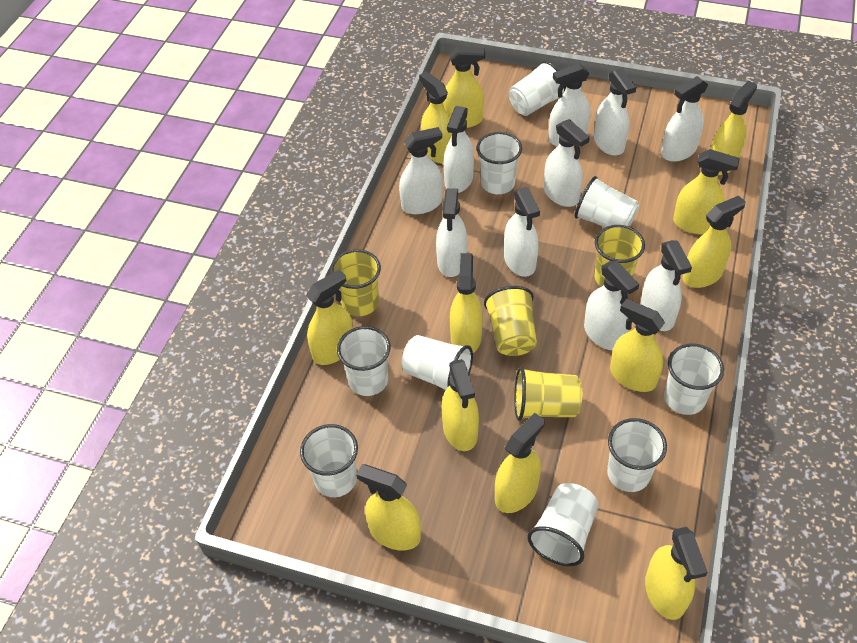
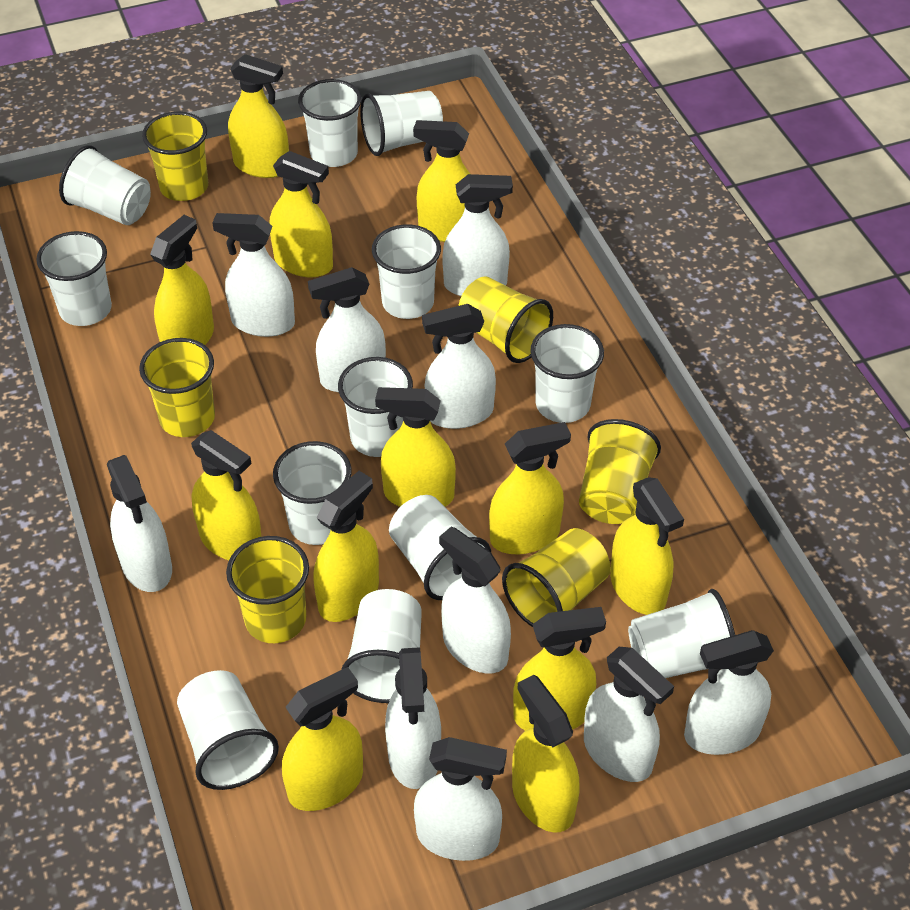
white cup: 9 -> 12
yellow cup: 4 -> 6

